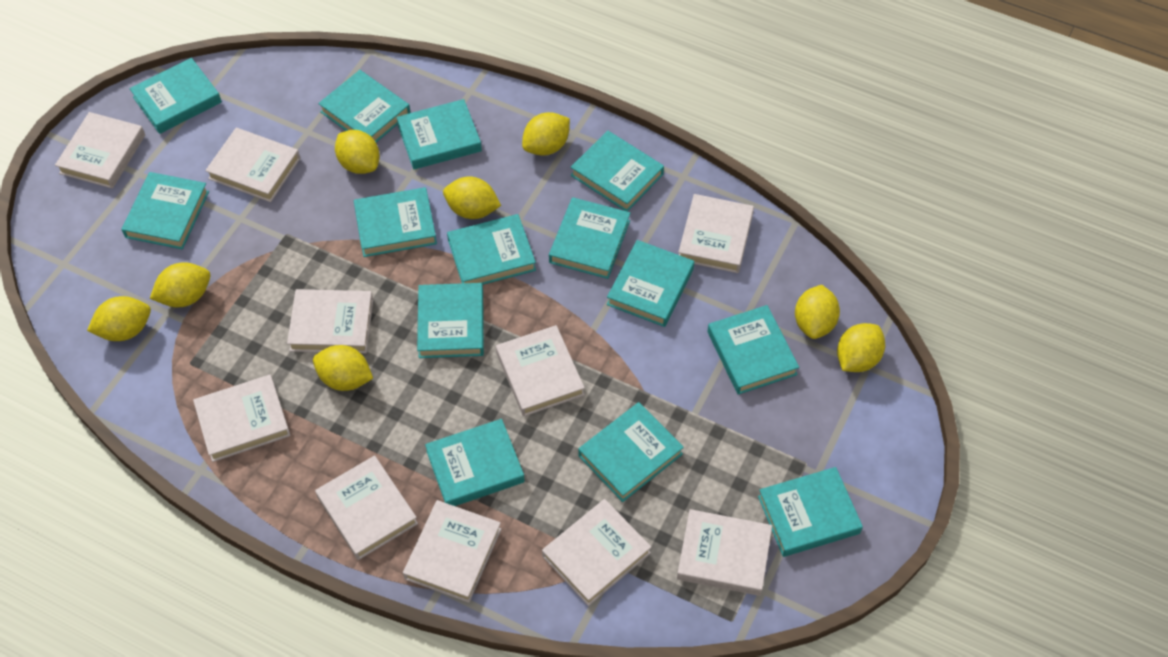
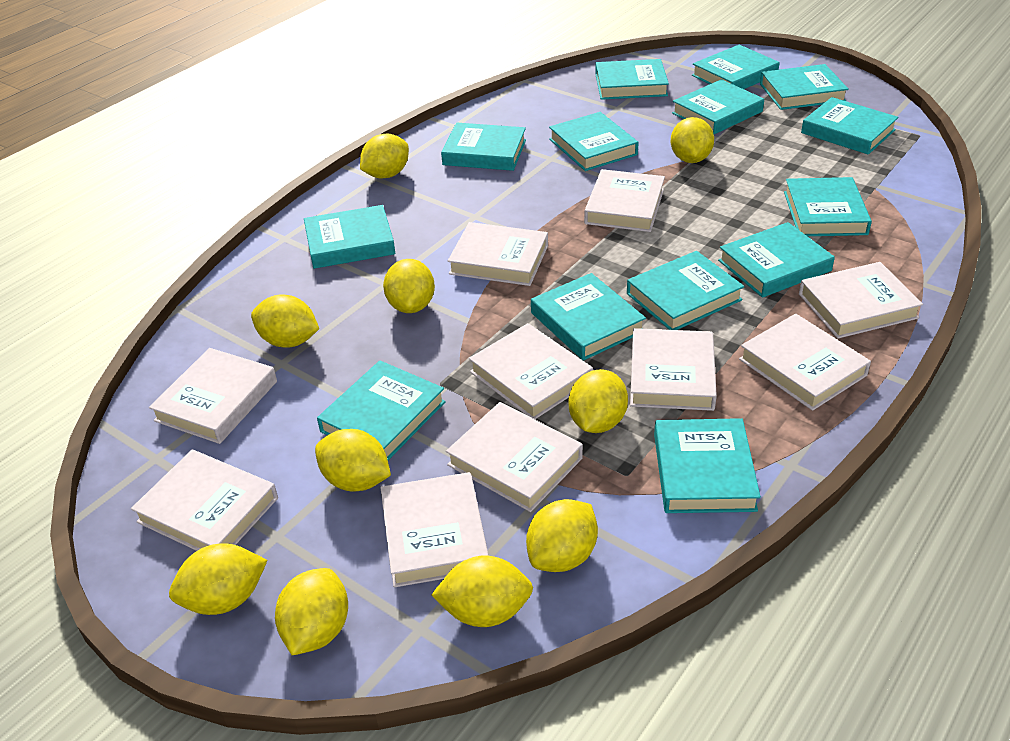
yellow lemon: 8 -> 10

